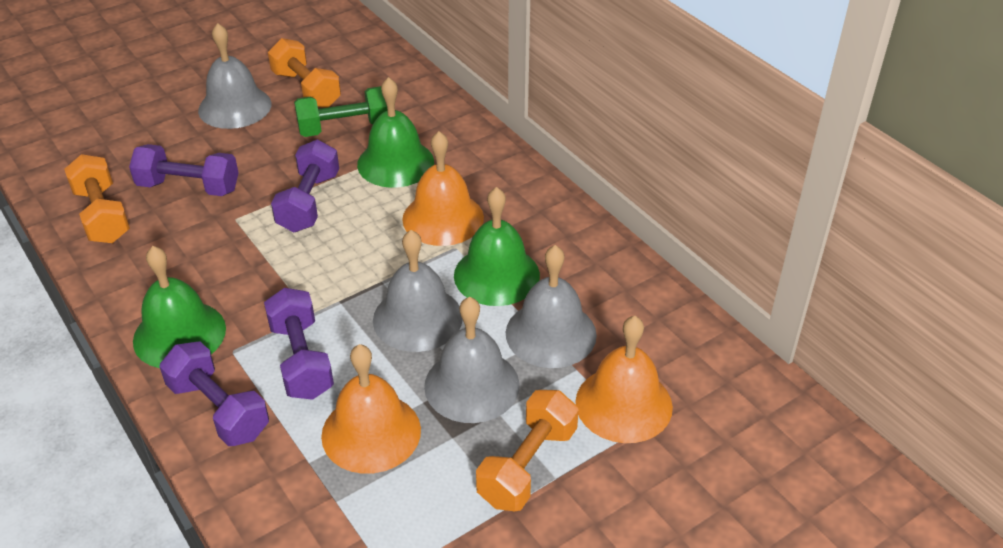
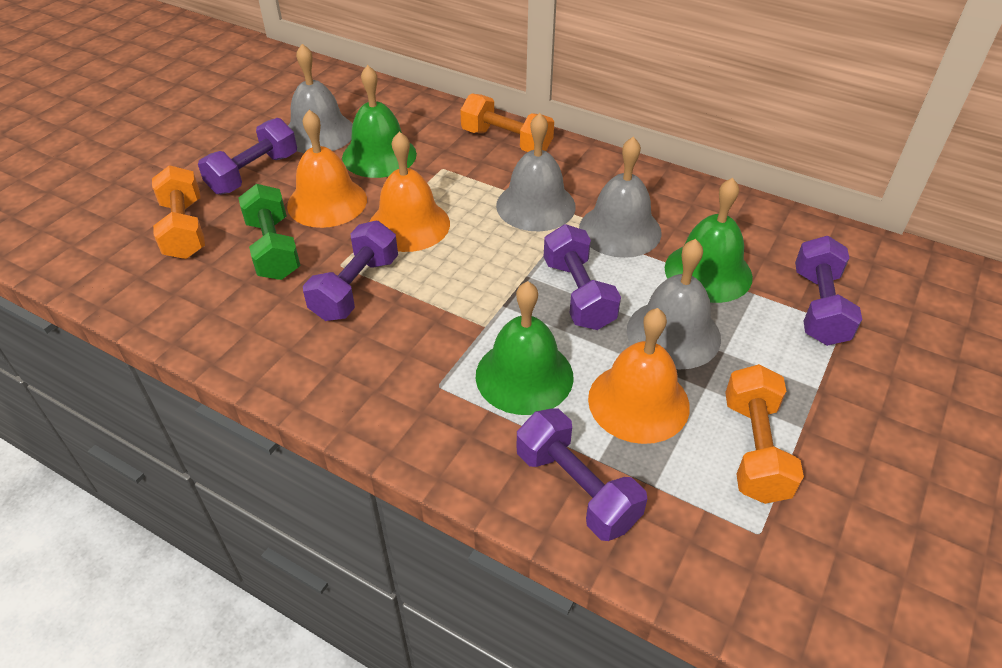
purple dumbbell: 4 -> 5

